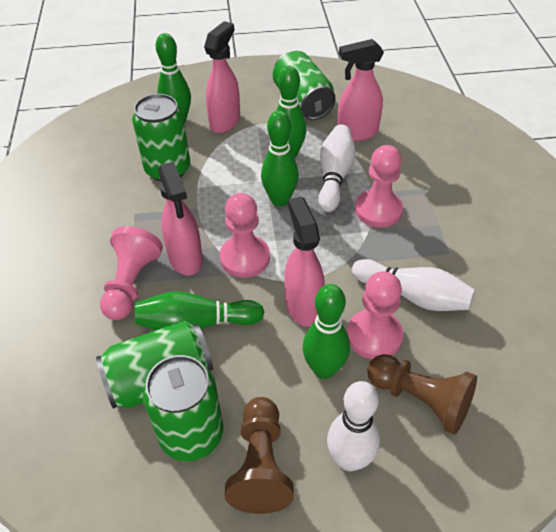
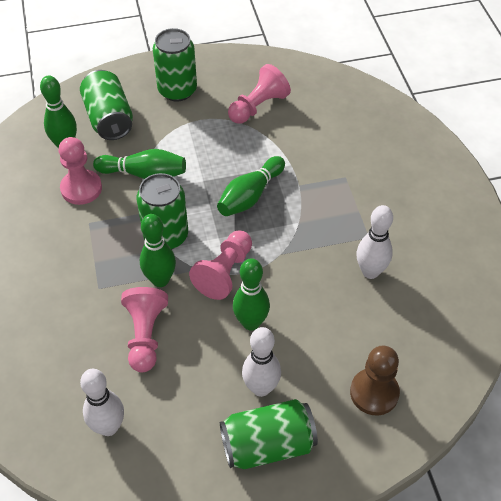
brown pawn: 2 -> 1
pink spray bottle: 4 -> 0

